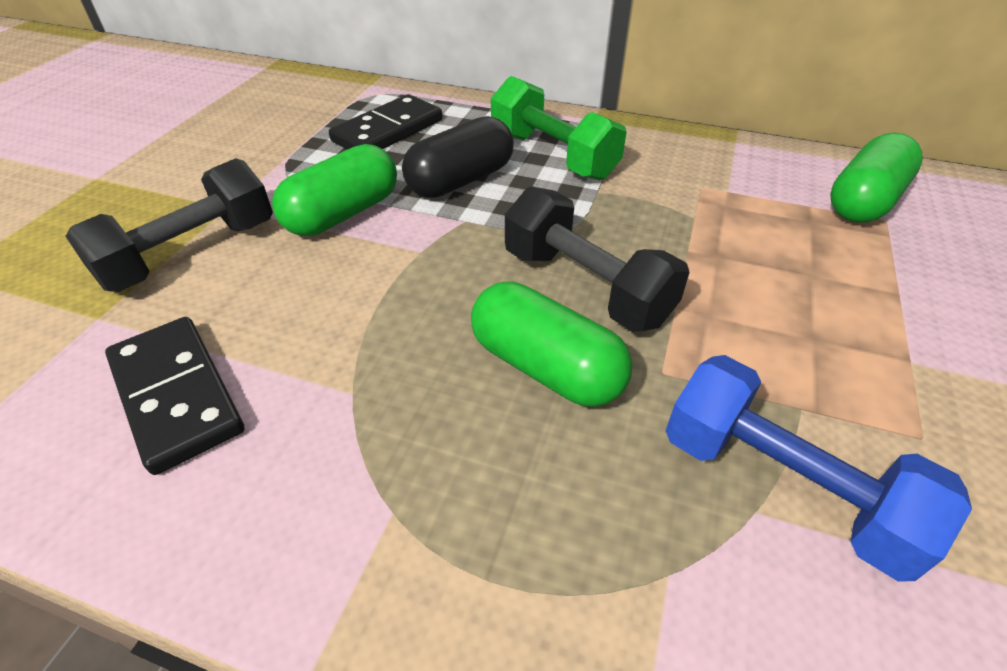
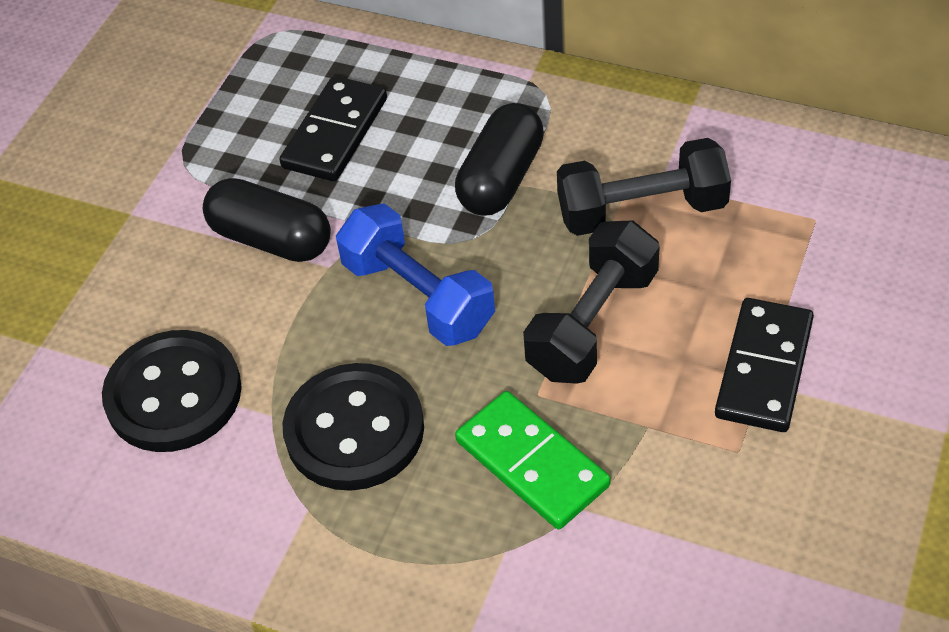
black button: 0 -> 2
black capsule: 1 -> 2
green capsule: 3 -> 0
green domino: 0 -> 1
green dumbbell: 1 -> 0

